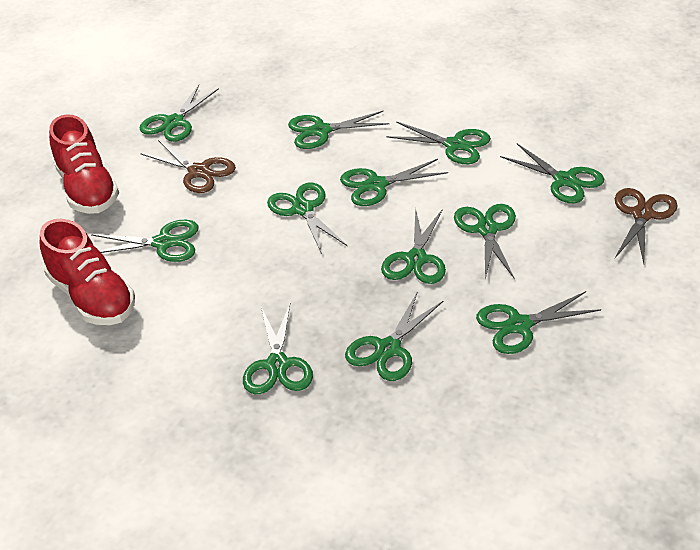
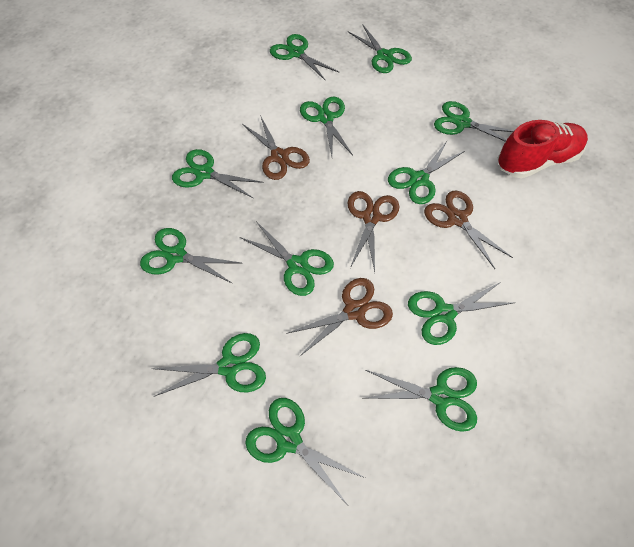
brown scissors: 2 -> 4
red shoe: 2 -> 1

